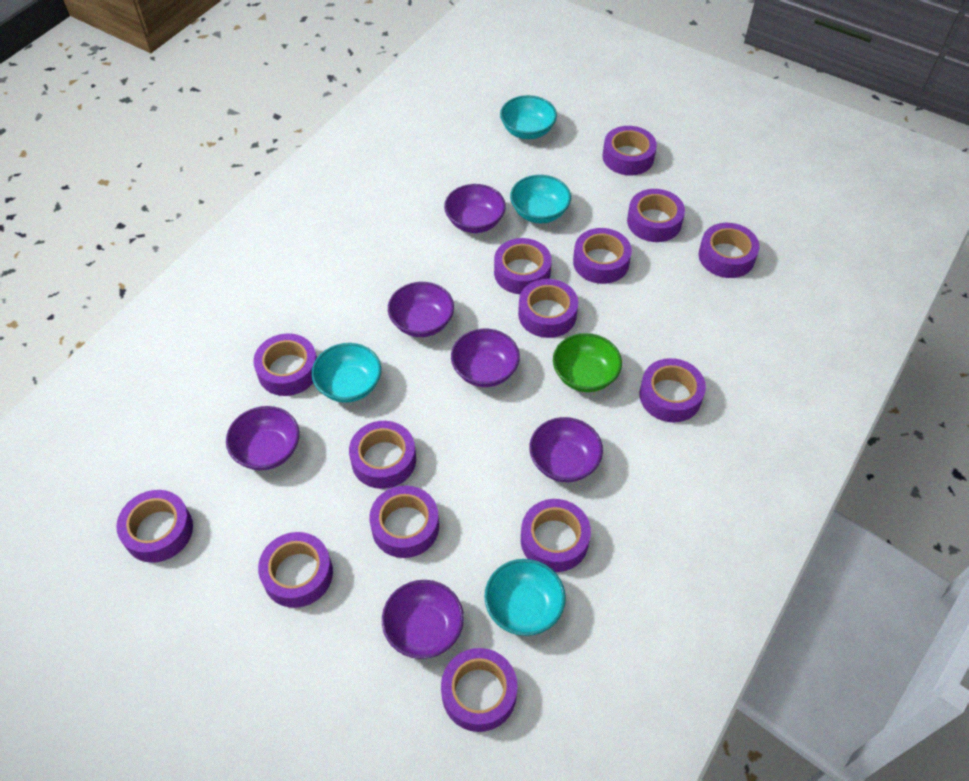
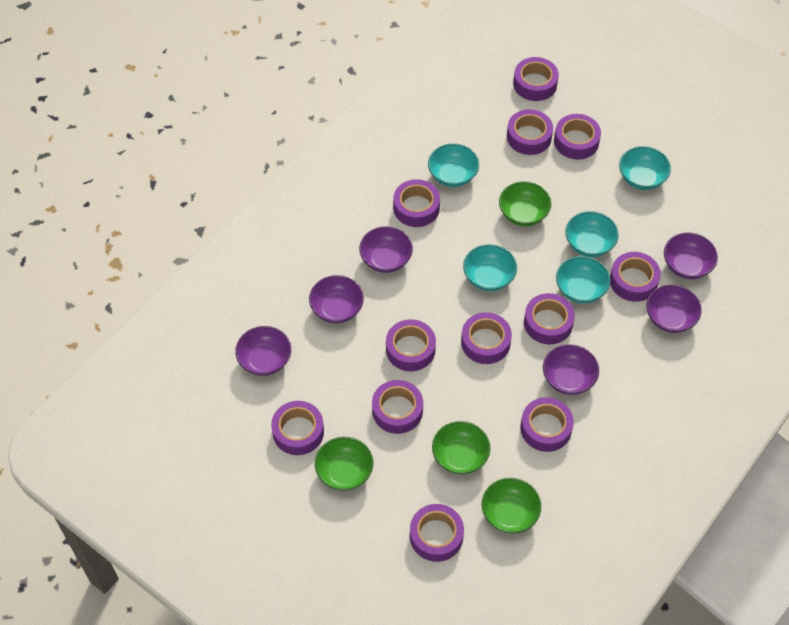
green bowl: 1 -> 4
purple tape: 14 -> 12
turquoise bowl: 4 -> 5

